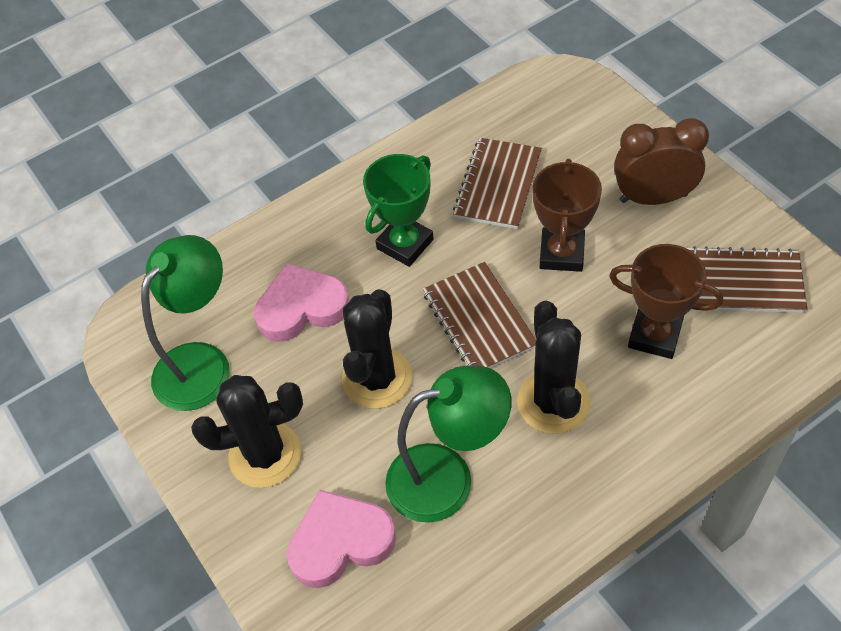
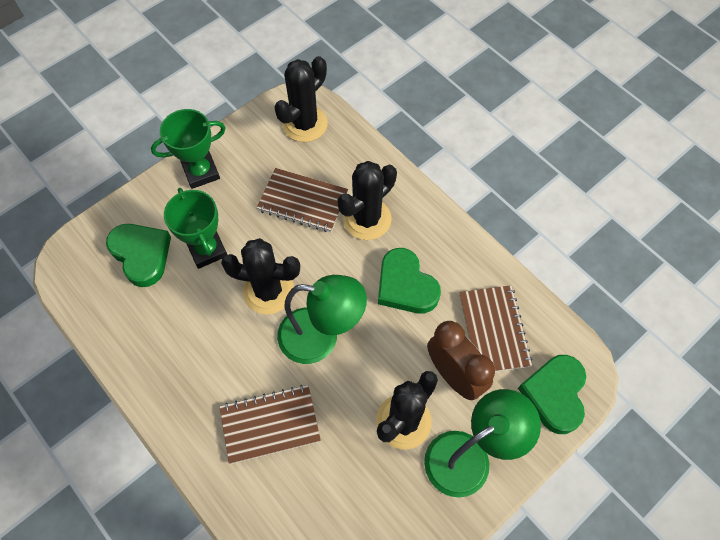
black cactus: 3 -> 4
brown trophy: 2 -> 0
green heart: 0 -> 3
green trophy: 1 -> 2
pink heart: 2 -> 0

